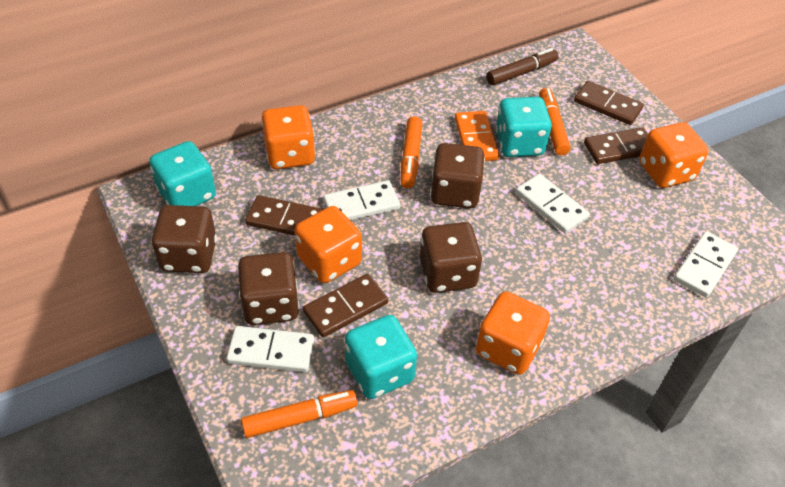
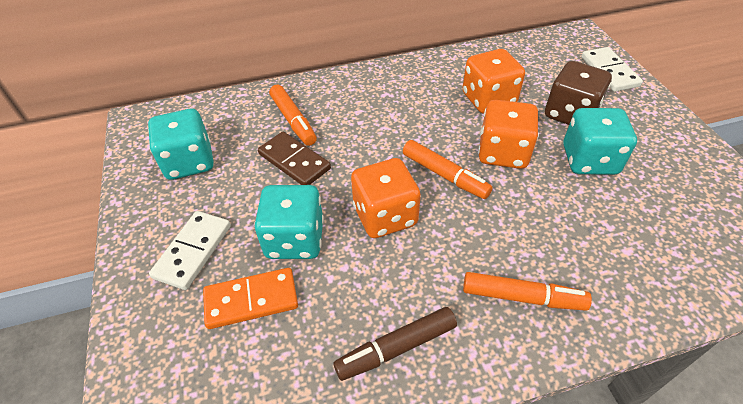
brown dice: 4 -> 1
brown domino: 4 -> 1
orange dice: 4 -> 3
white domino: 4 -> 2

